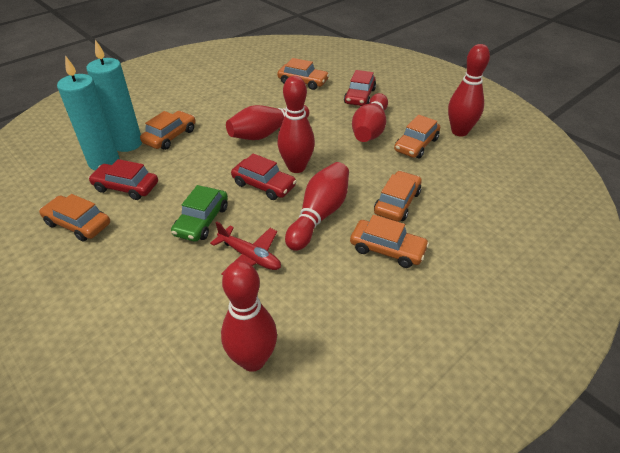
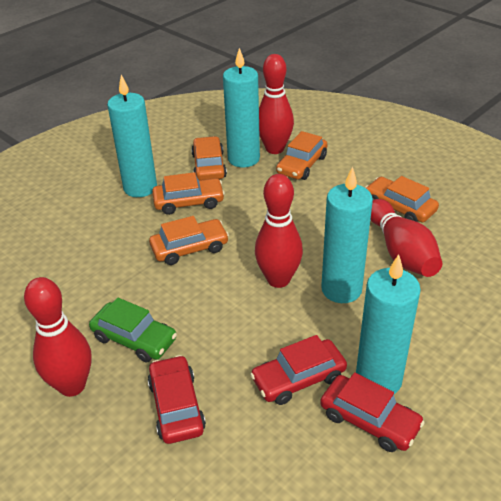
orange car: 6 -> 5
red bowling pin: 6 -> 4
red plane: 1 -> 0
turquoise candle: 2 -> 4

